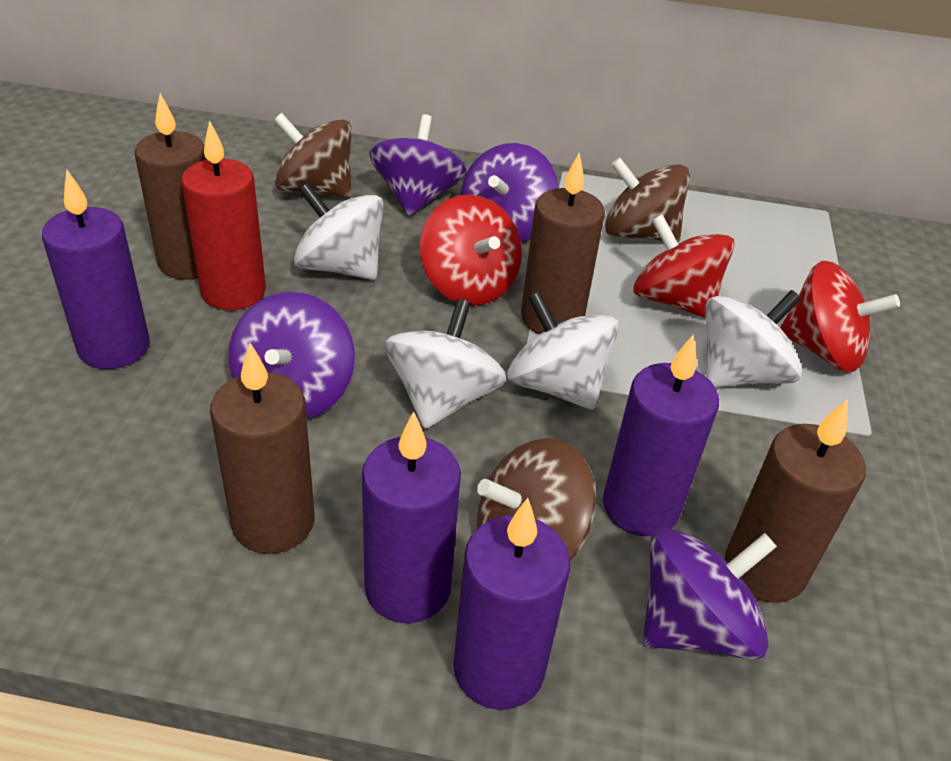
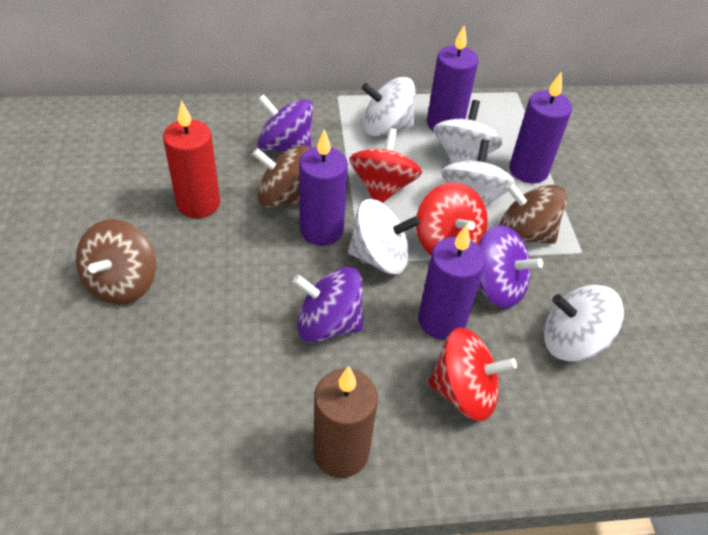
brown candle: 4 -> 1
purple spinning top: 4 -> 3
white spinning top: 4 -> 5

